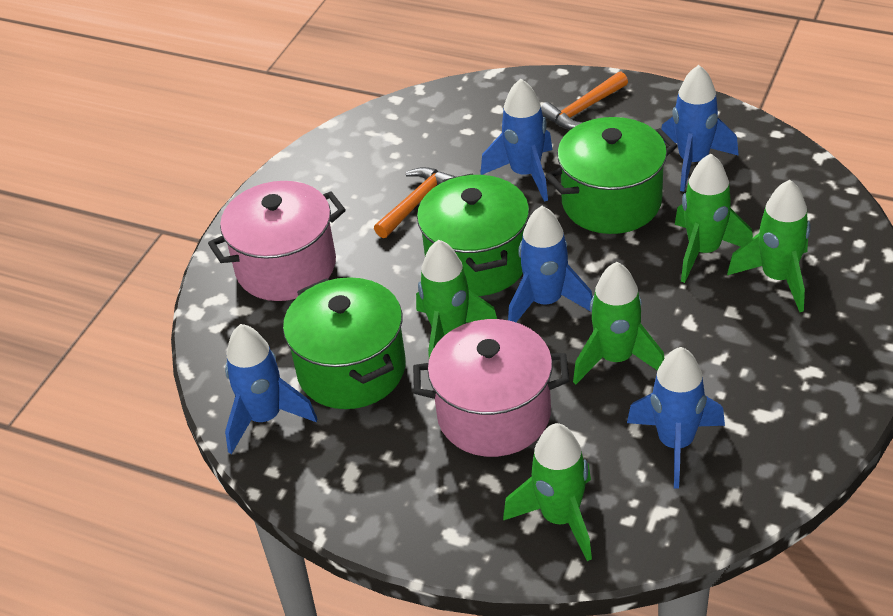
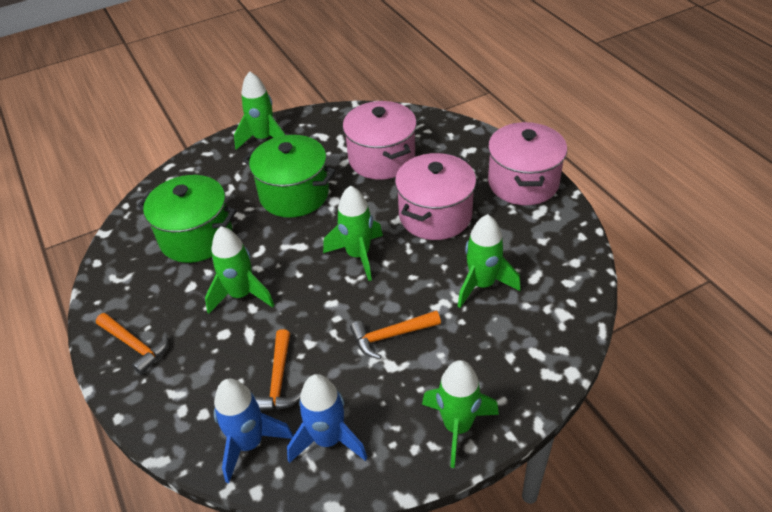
blue rocket: 5 -> 2
green pot: 3 -> 2
orange hammer: 2 -> 3
pink pot: 2 -> 3

